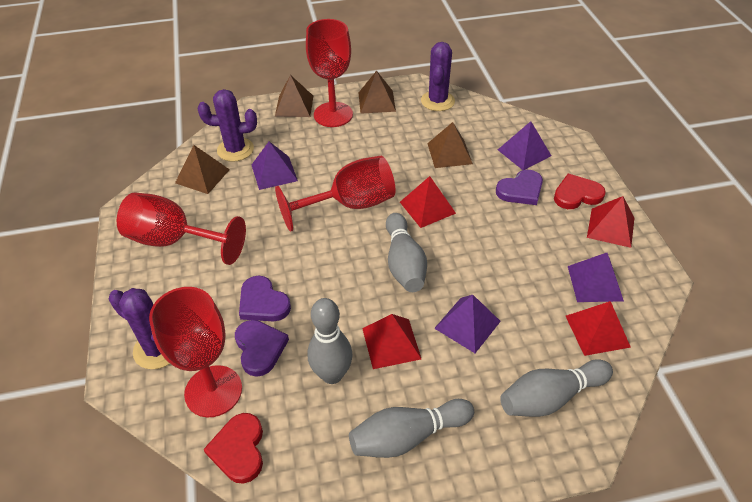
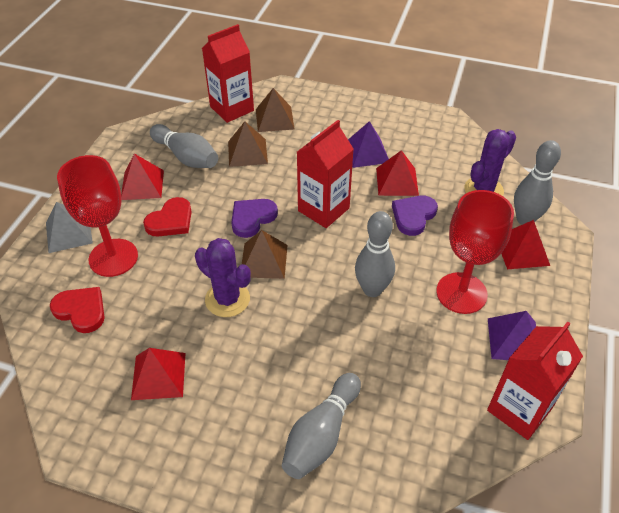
brown pyramid: 4 -> 3
grey pyramid: 0 -> 1
purple cactus: 3 -> 2
purple heart: 3 -> 2
purple pyramid: 4 -> 2
red carton: 0 -> 3
red goblet: 4 -> 2

